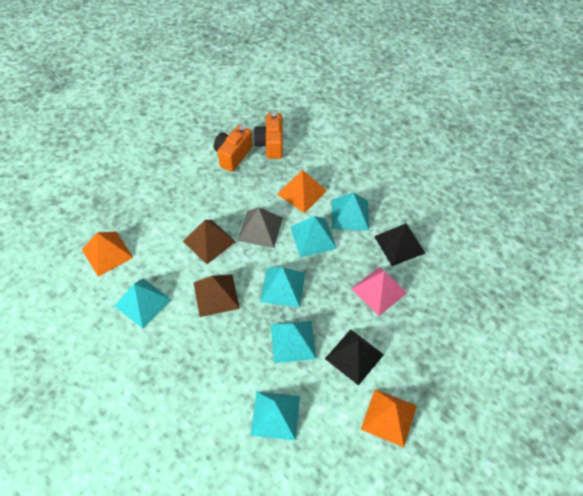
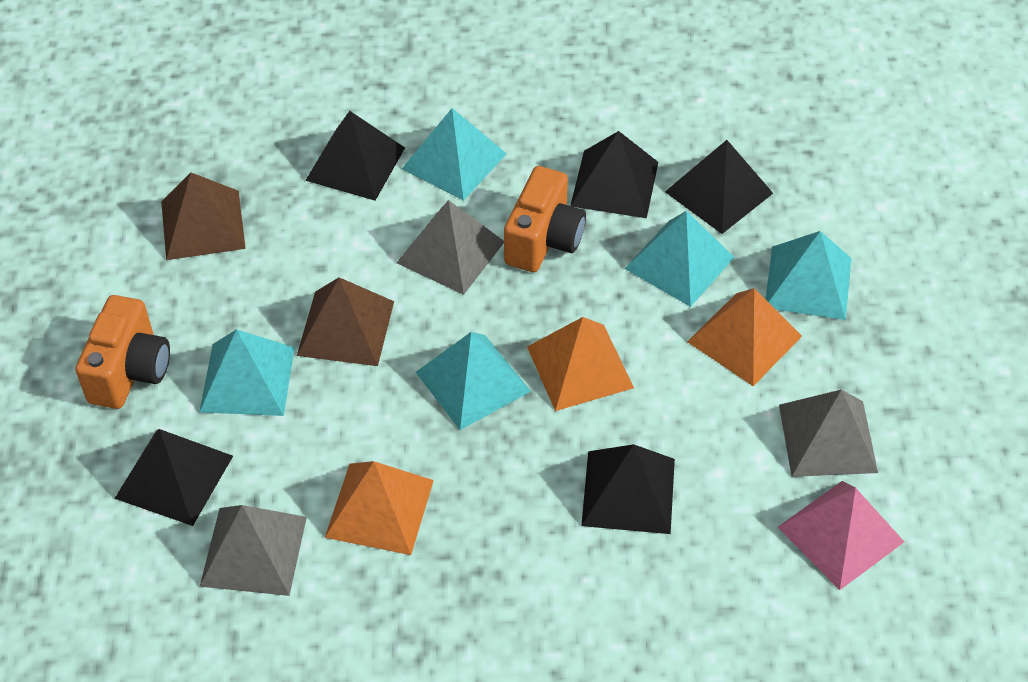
black pyramid: 2 -> 5
grey pyramid: 1 -> 3
turquoise pyramid: 6 -> 5

